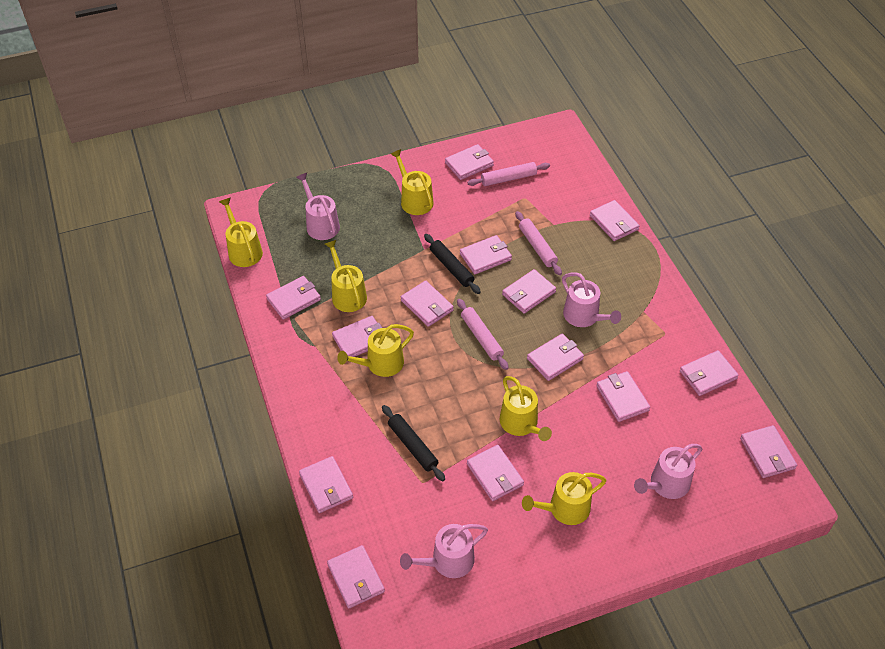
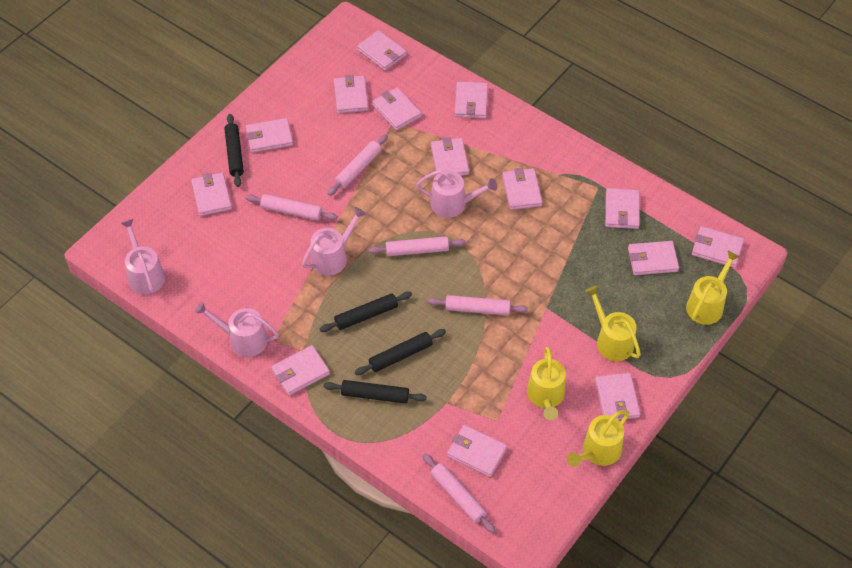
black rolling pin: 2 -> 4
pink rolling pin: 3 -> 5
yellow watering can: 6 -> 4

